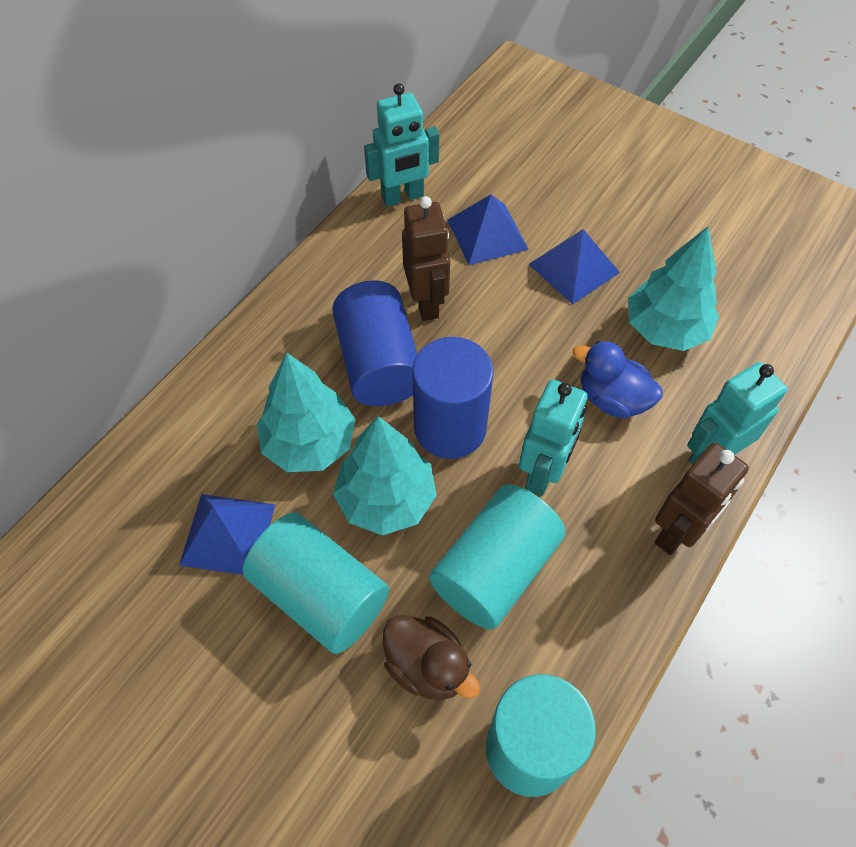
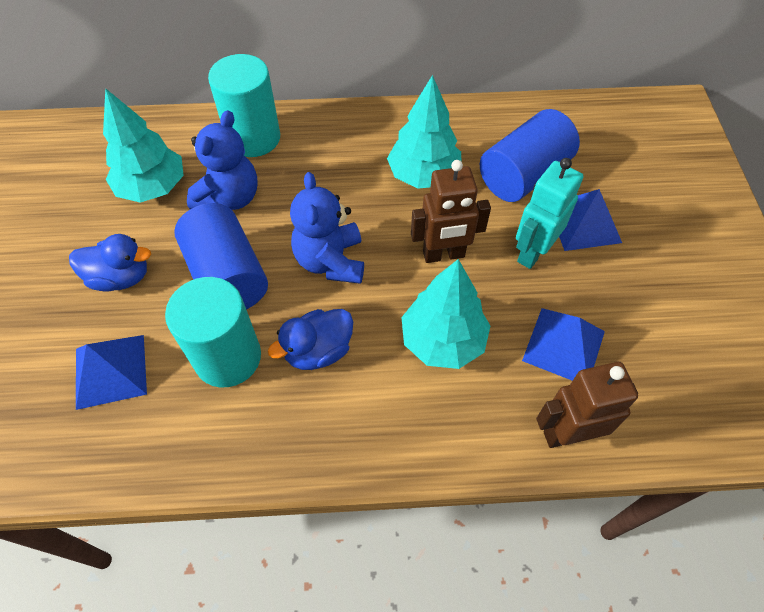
blue duck: 1 -> 2
blue teddy bear: 0 -> 2
brown duck: 1 -> 0
turquoise cylinder: 3 -> 2
turquoise robot: 3 -> 1

